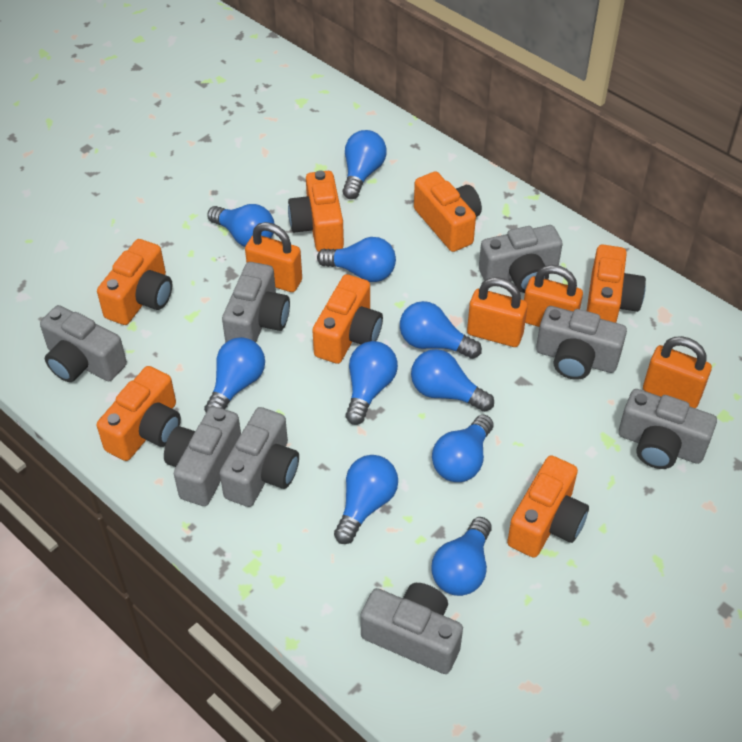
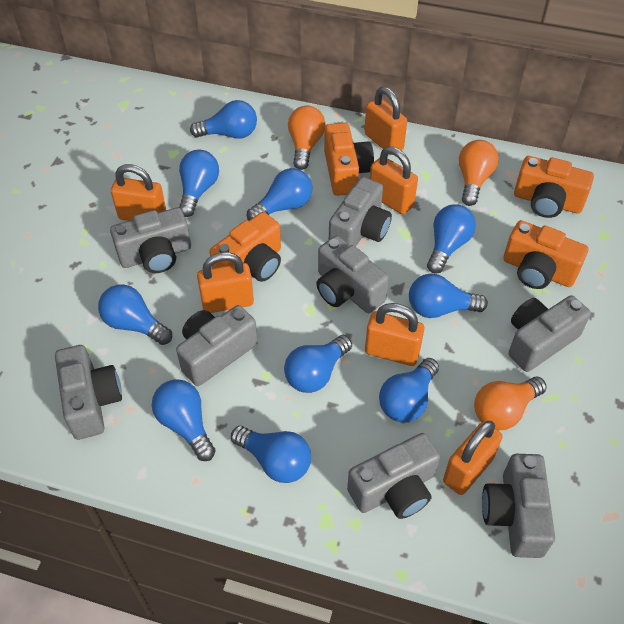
orange camera: 7 -> 4
orange light bulb: 0 -> 3
orange padlock: 4 -> 6

